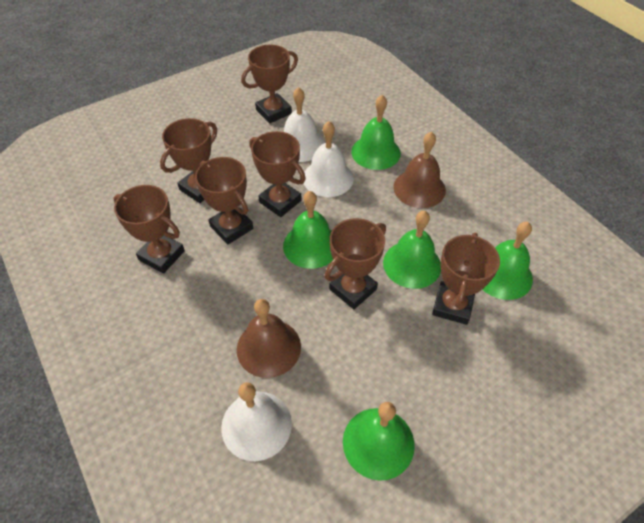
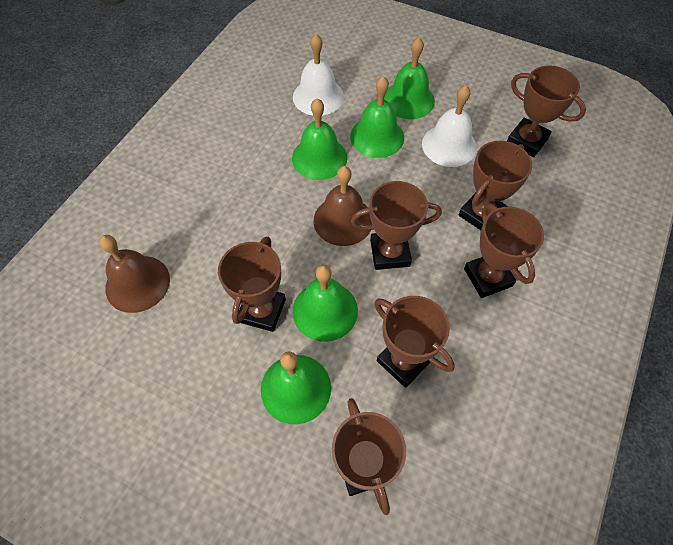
white bell: 3 -> 2

